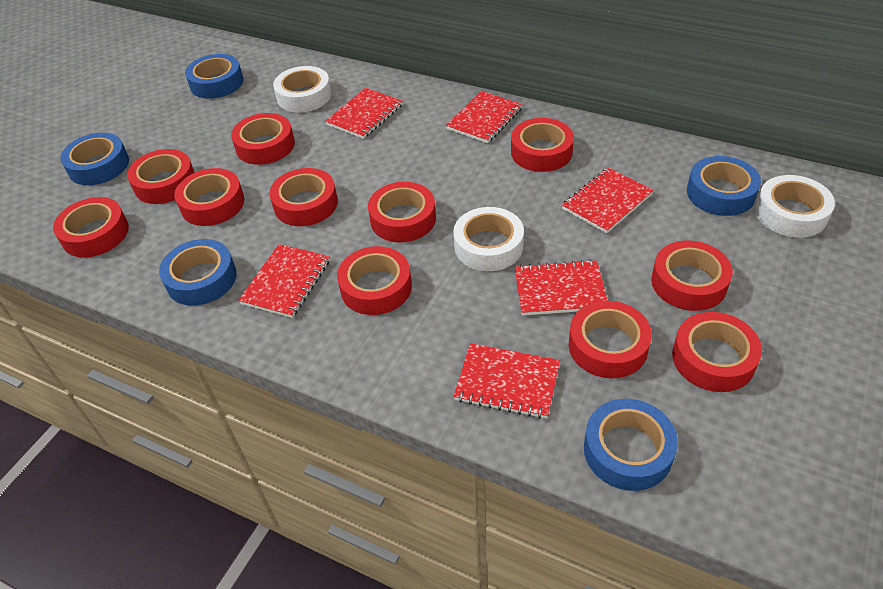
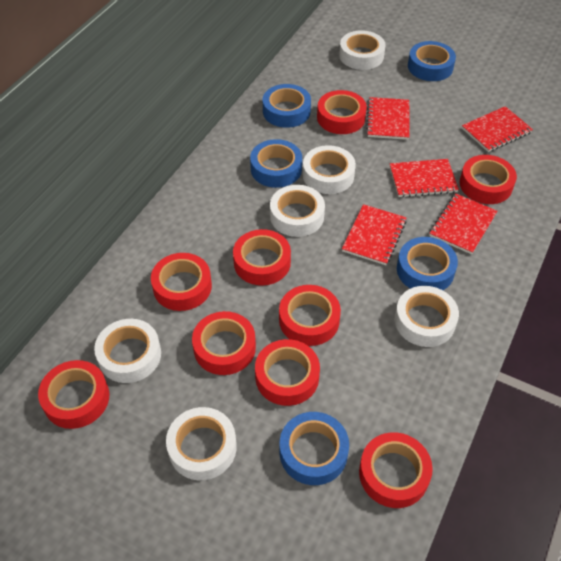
red notebook: 6 -> 5
red tape: 11 -> 9
white tape: 3 -> 6

